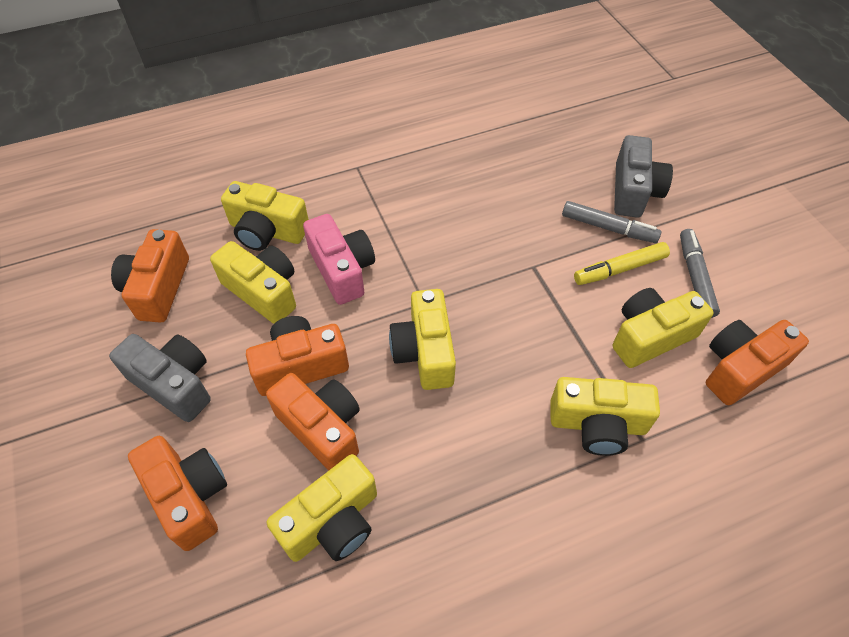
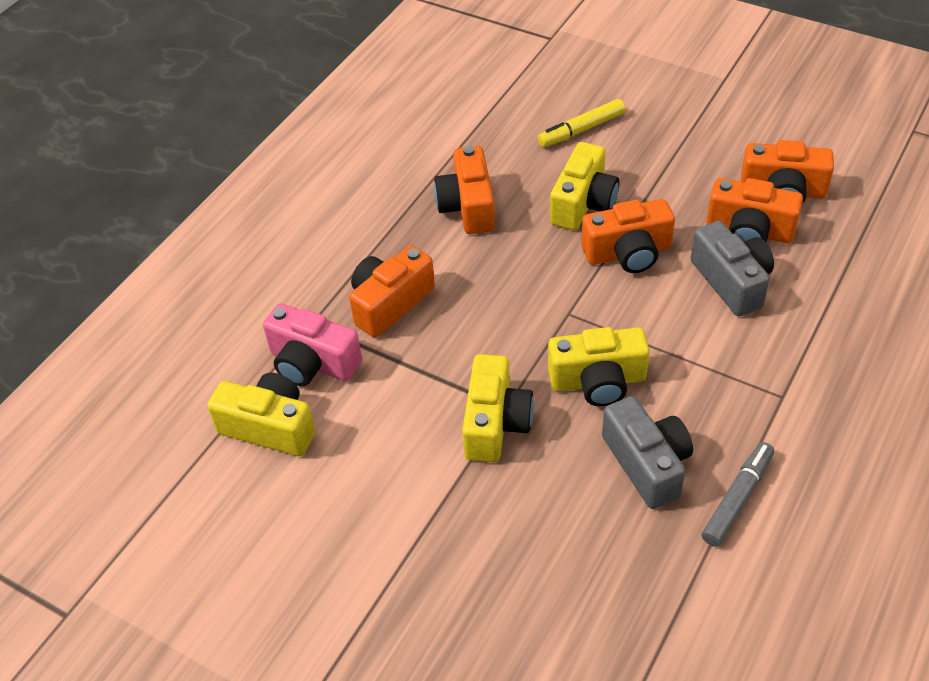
grey marker: 2 -> 1
yellow camera: 6 -> 4

